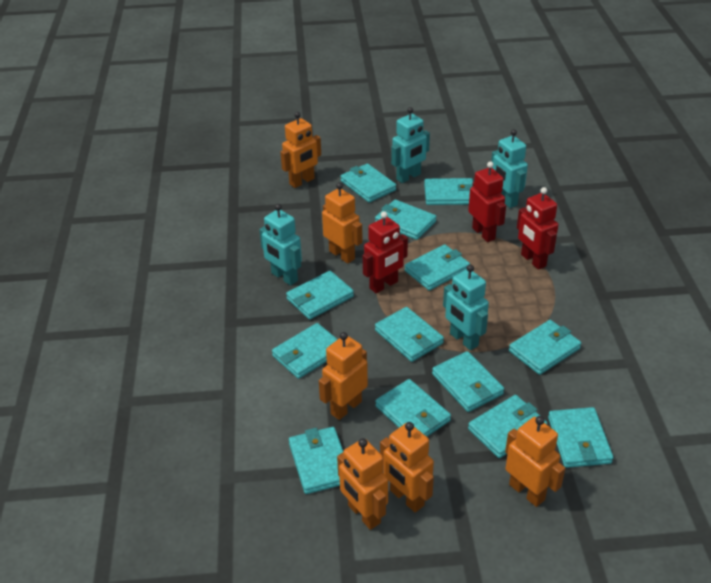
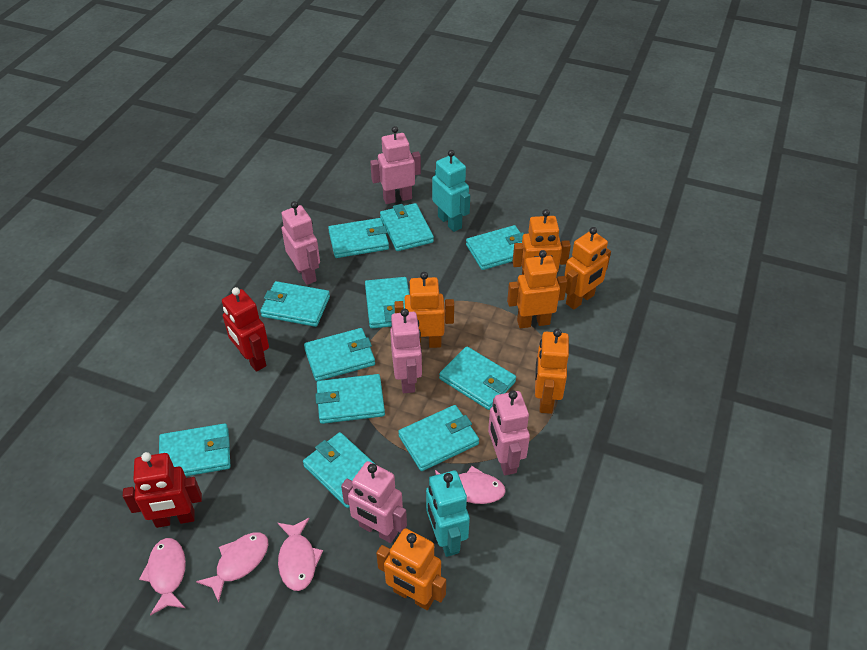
pink fish: 0 -> 4
pink robot: 0 -> 5
red robot: 3 -> 2
turquoise robot: 4 -> 2
turquoise wallet: 13 -> 11

